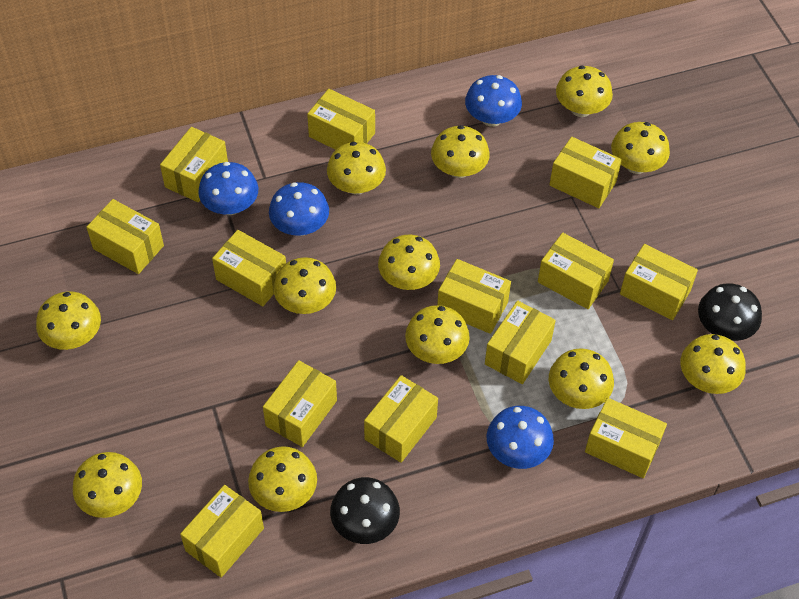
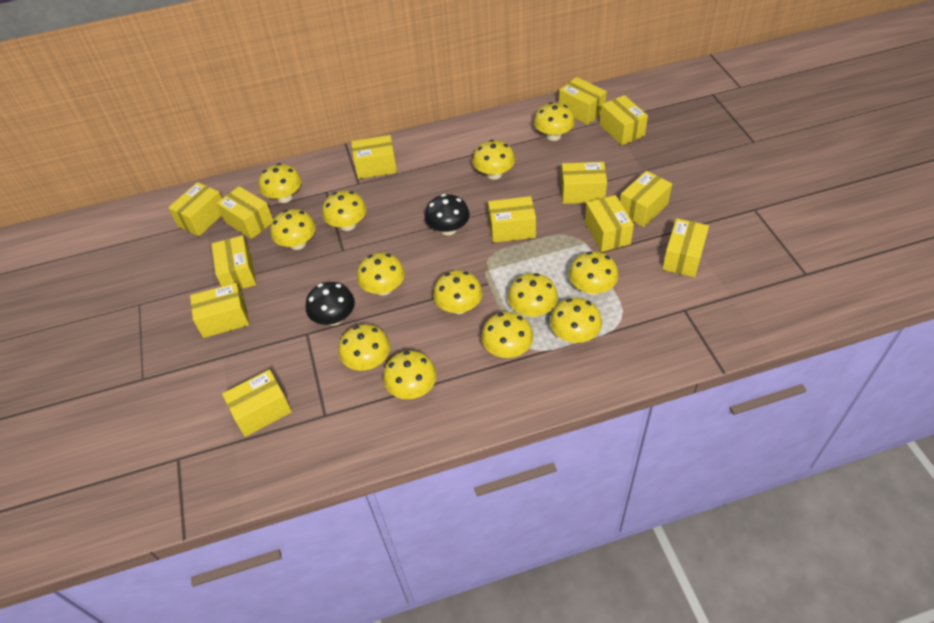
blue mushroom: 4 -> 0
yellow mushroom: 12 -> 13

